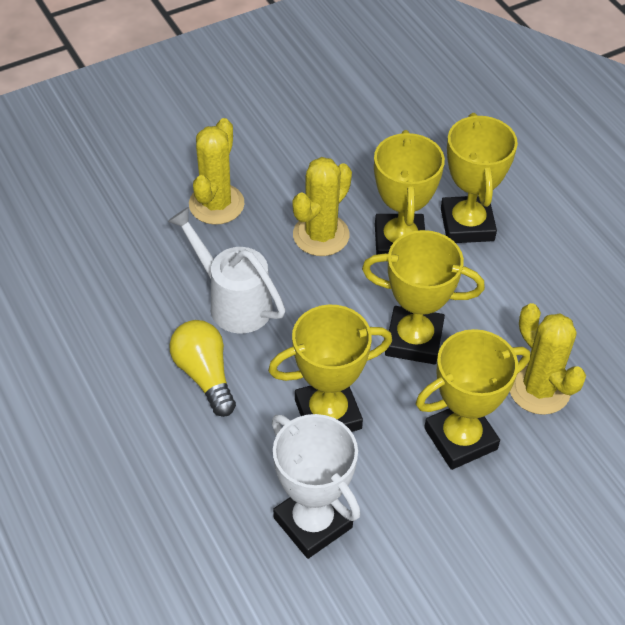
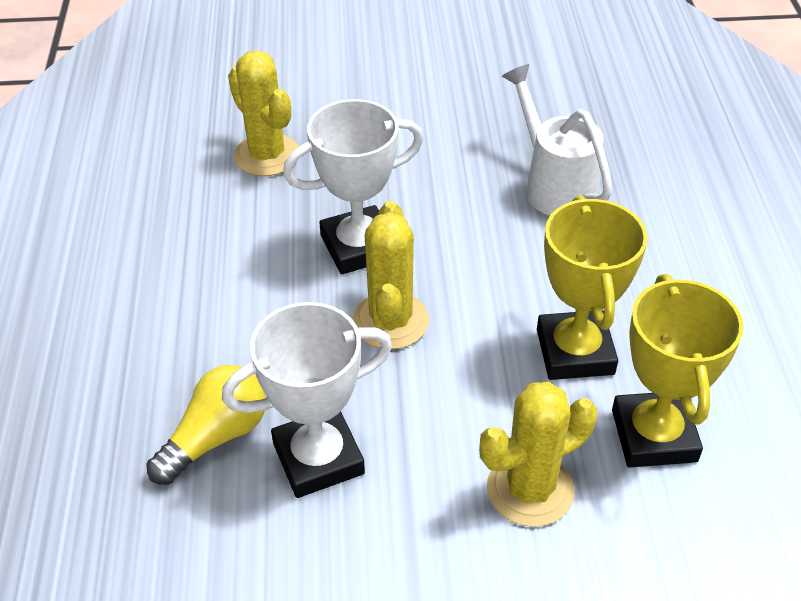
white trophy: 1 -> 2
yellow trophy: 5 -> 2

